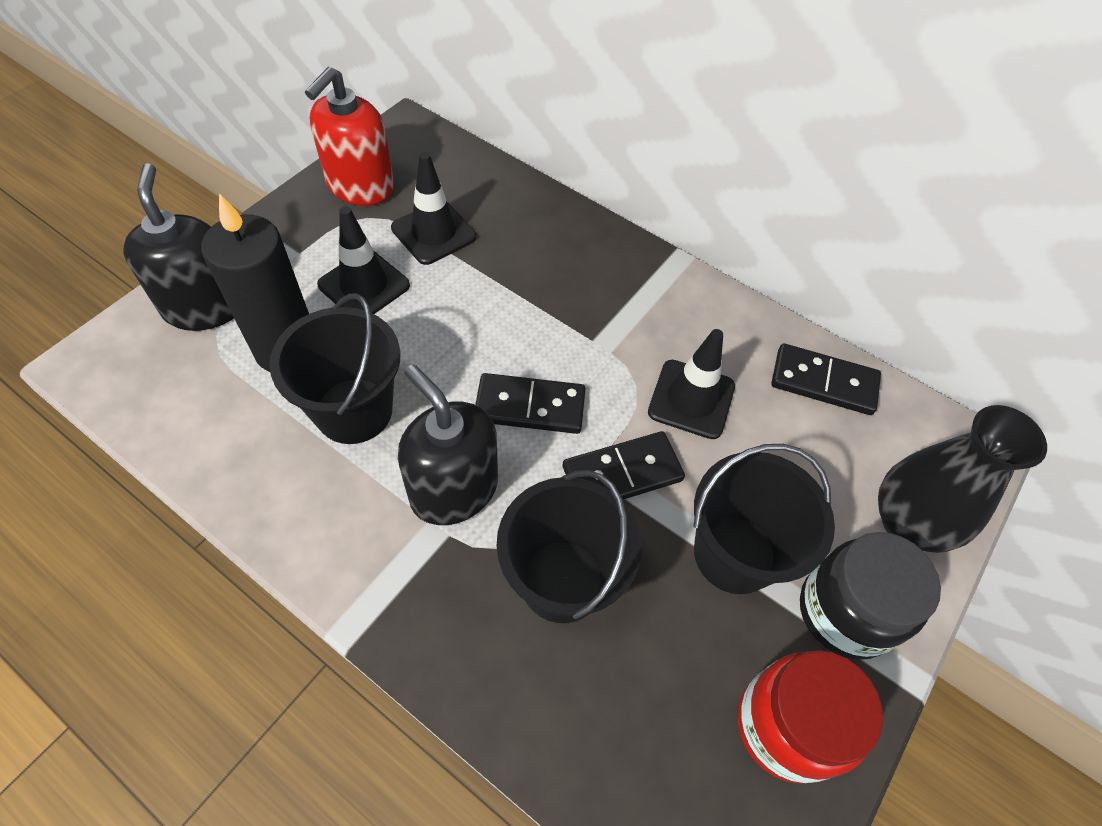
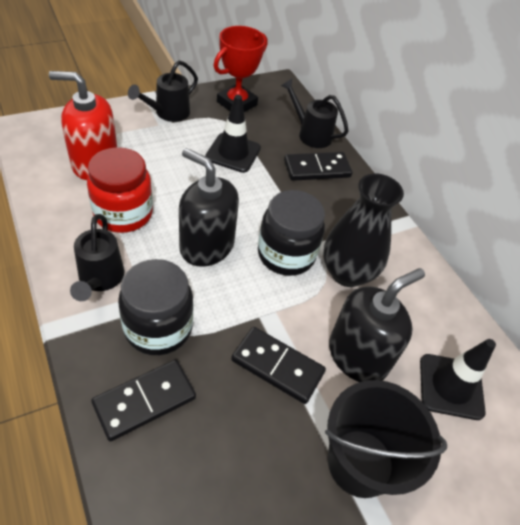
black bucket: 3 -> 1
black candle: 1 -> 0
black jar: 1 -> 2
black traffic cone: 3 -> 2
black watering can: 0 -> 3
red trophy: 0 -> 1

